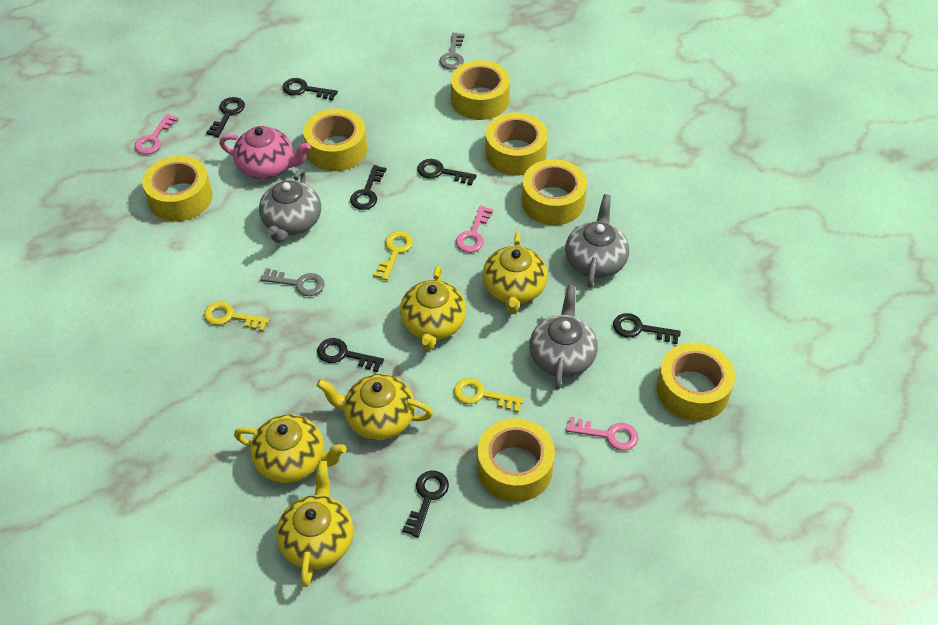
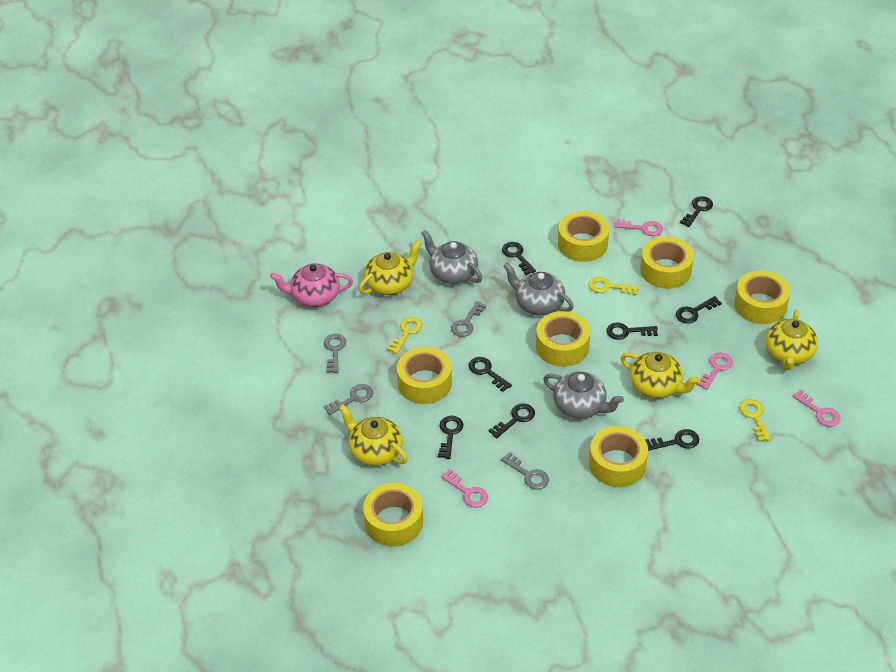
black key: 7 -> 8
grey key: 2 -> 4
pink key: 3 -> 4
yellow teapot: 5 -> 4

